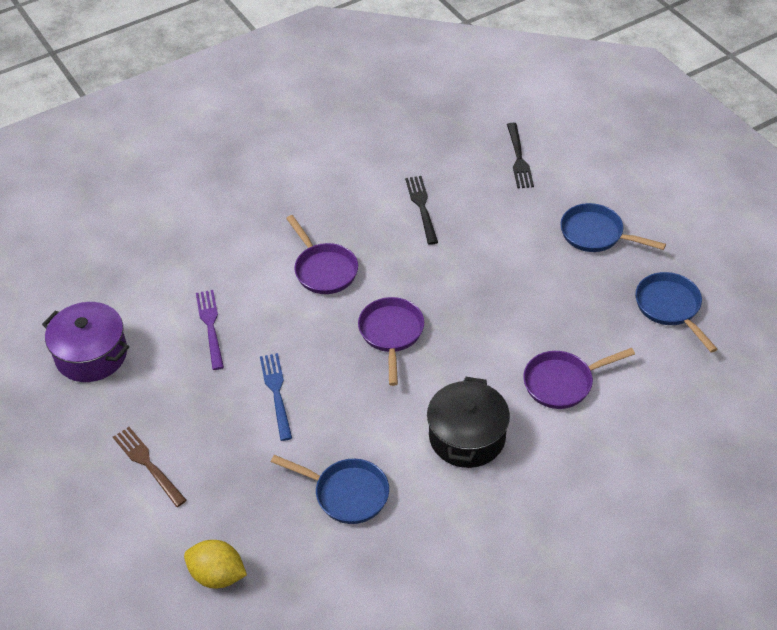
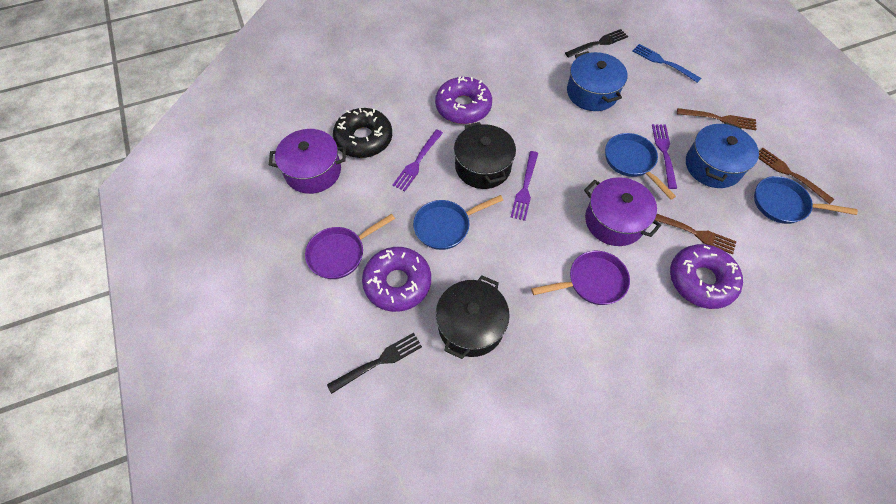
black donut: 0 -> 1
black pot: 1 -> 2
blue pot: 0 -> 2
brown fork: 1 -> 3
purple donut: 0 -> 3
purple fork: 1 -> 3
purple pan: 3 -> 2
purple pot: 1 -> 2
yellow lemon: 1 -> 0

